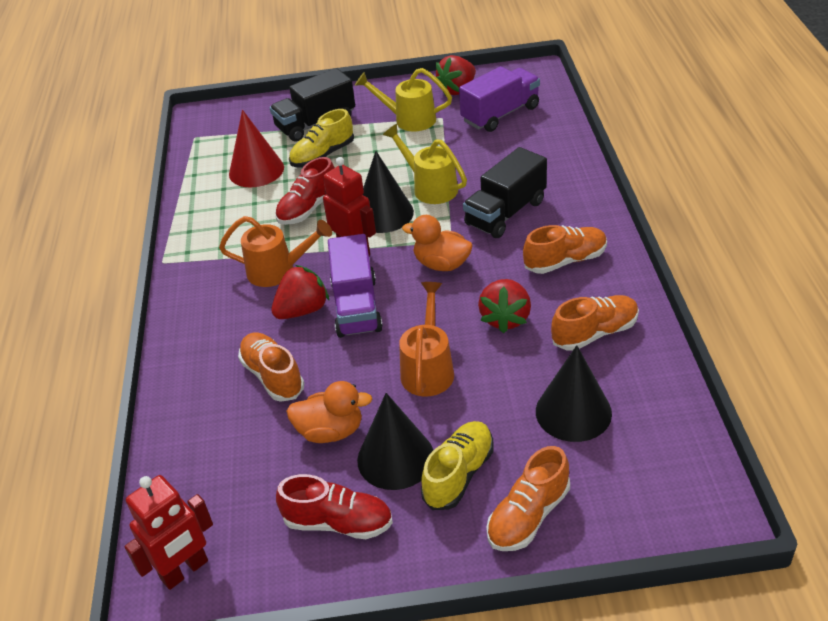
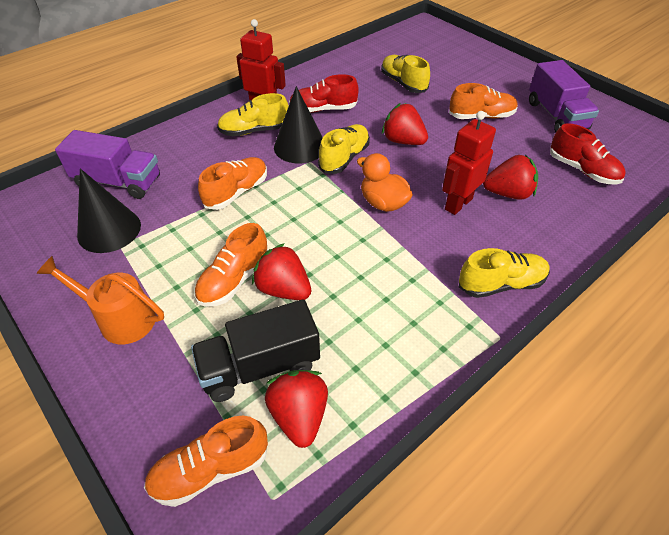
black cone: 3 -> 2
black truck: 2 -> 1
orange duck: 2 -> 1
orange watering can: 2 -> 1
red cone: 1 -> 0
red strawberry: 3 -> 4
yellow shoe: 2 -> 4
yellow watering can: 2 -> 0

